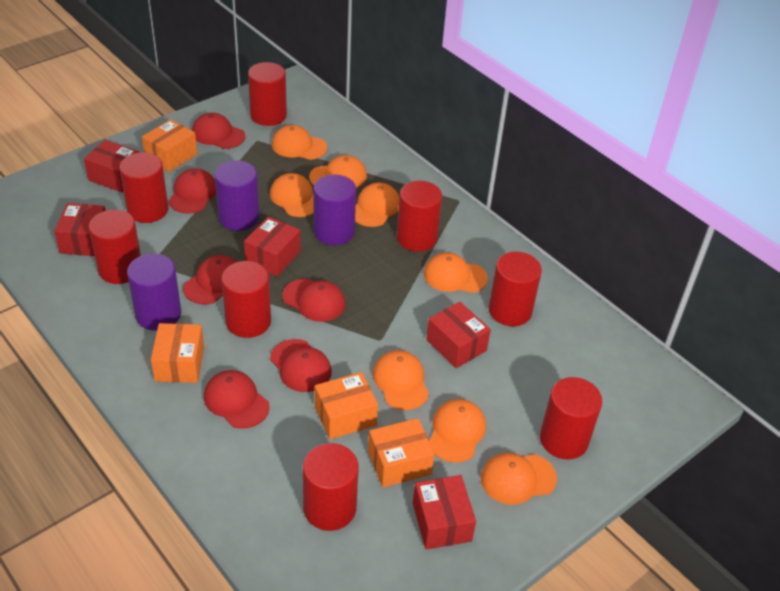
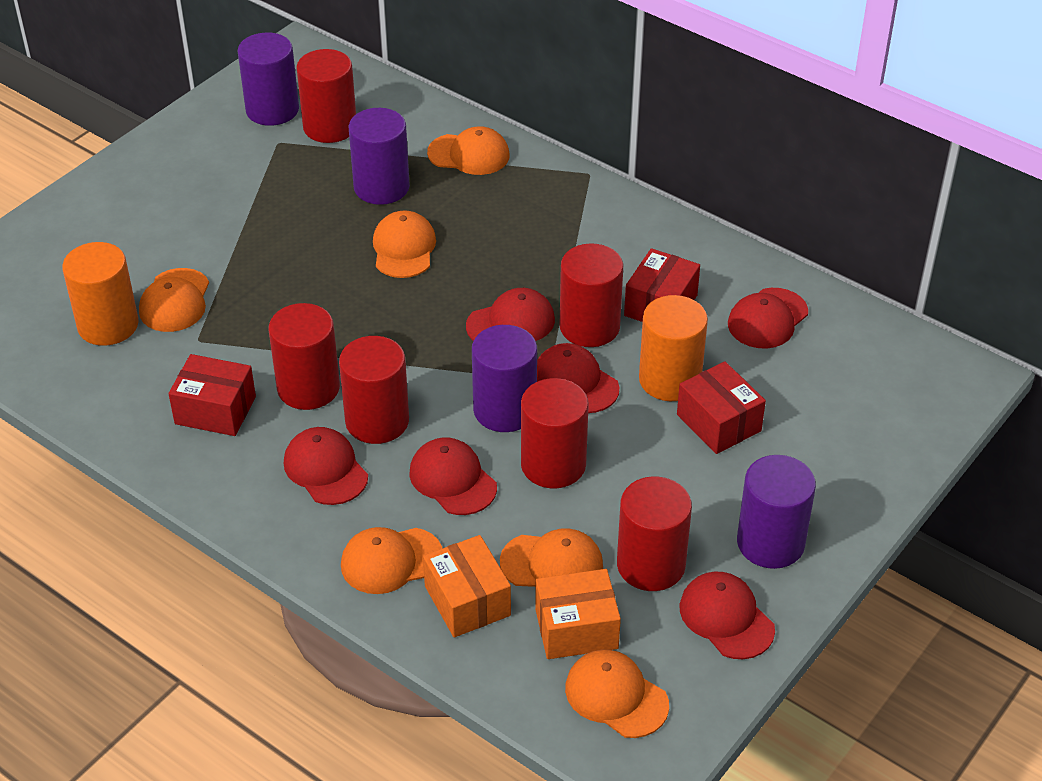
orange box: 4 -> 2
orange cap: 8 -> 6
orange cylinder: 0 -> 2
purple cylinder: 3 -> 4
red box: 5 -> 3
red cylinder: 8 -> 6

